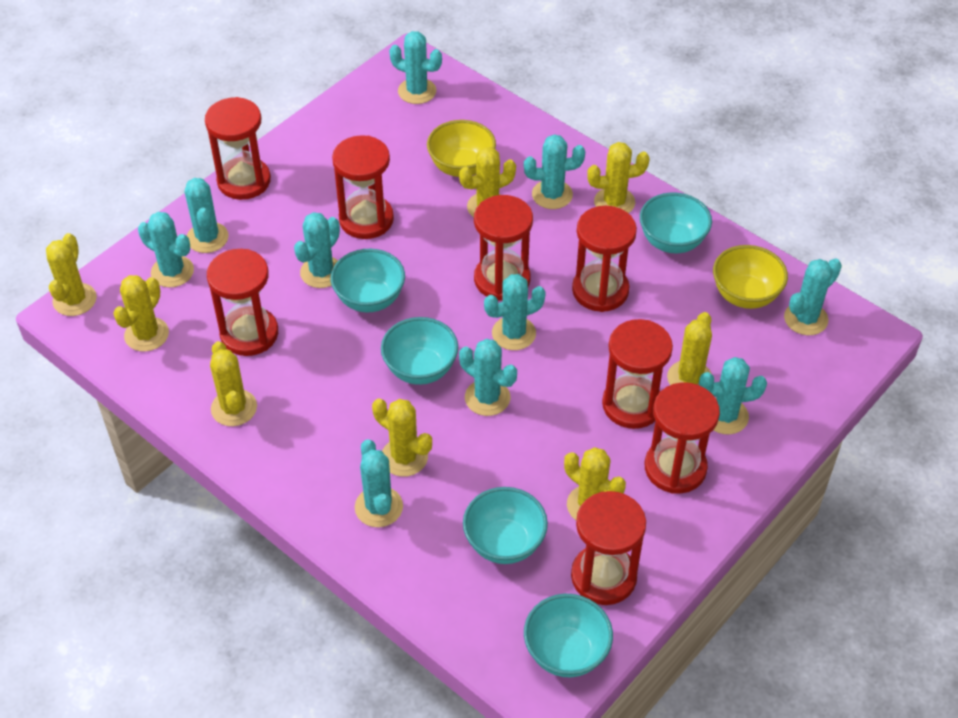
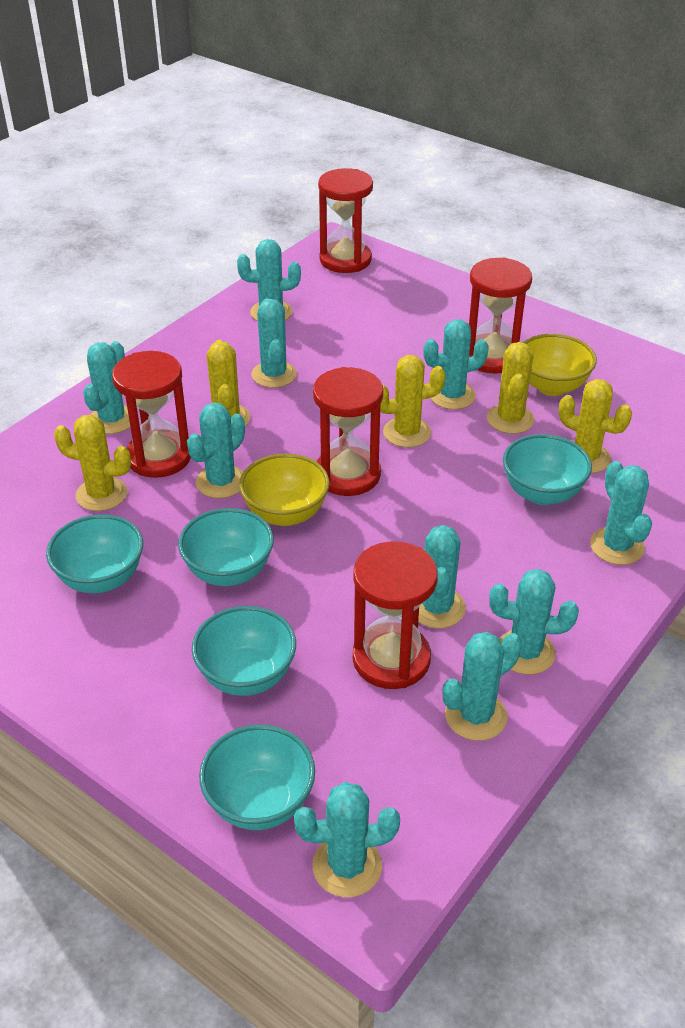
red hourglass: 8 -> 5
yellow cactus: 8 -> 5

